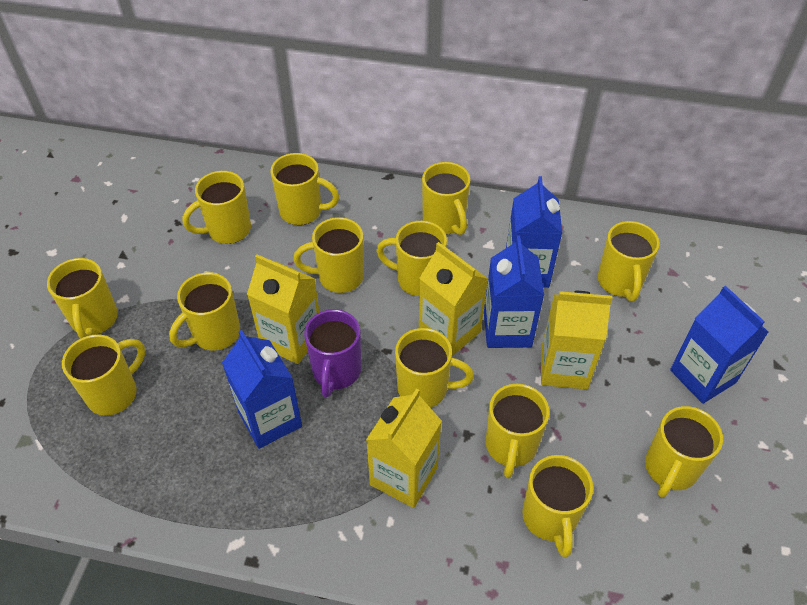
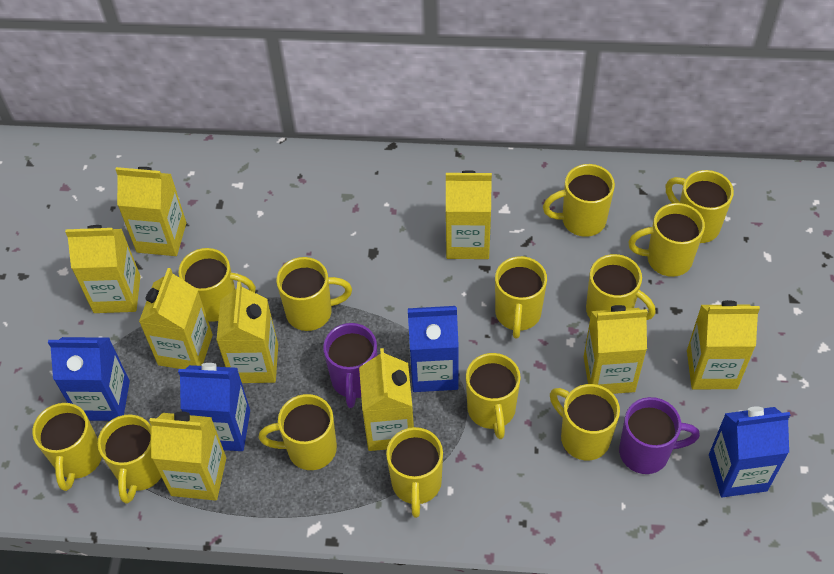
purple mug: 1 -> 2
yellow carton: 4 -> 9

